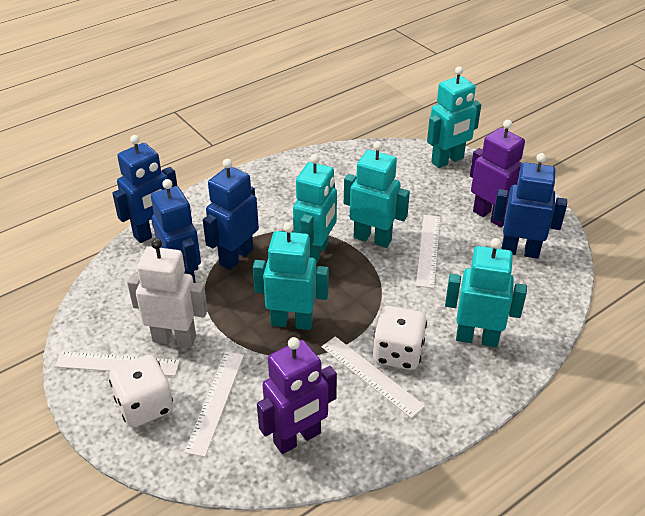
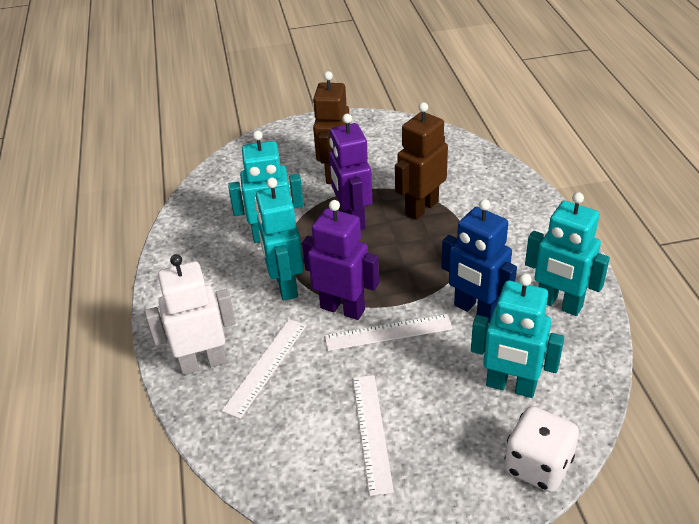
blue robot: 4 -> 1
brown robot: 0 -> 2
turquoise robot: 5 -> 4
white dice: 2 -> 1
white ruler: 4 -> 3

